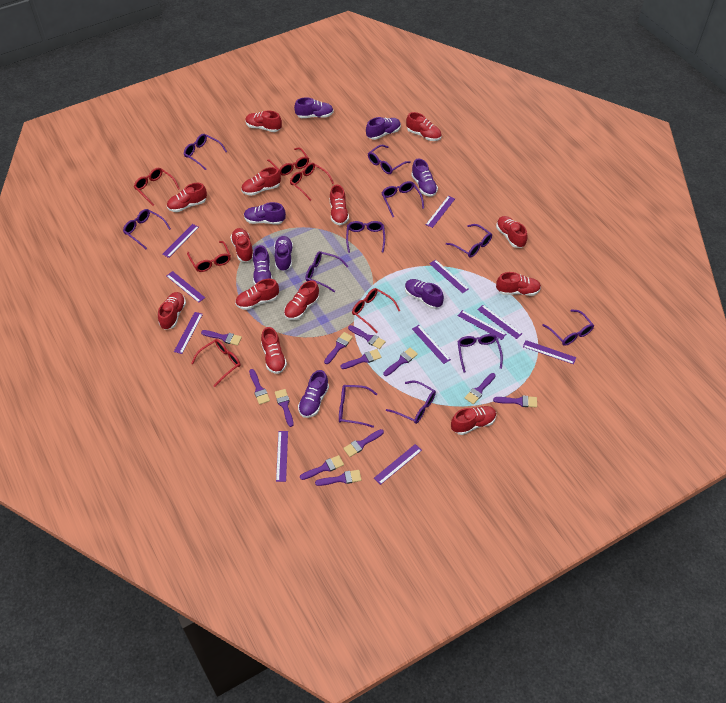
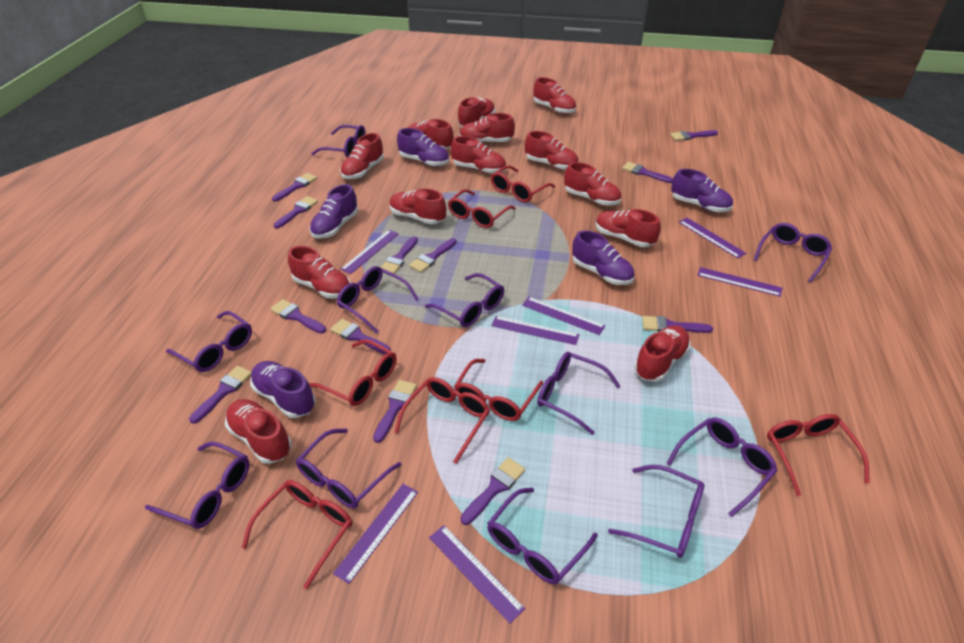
purple ruler: 11 -> 7
purple shoe: 8 -> 5
red glasses: 6 -> 7

